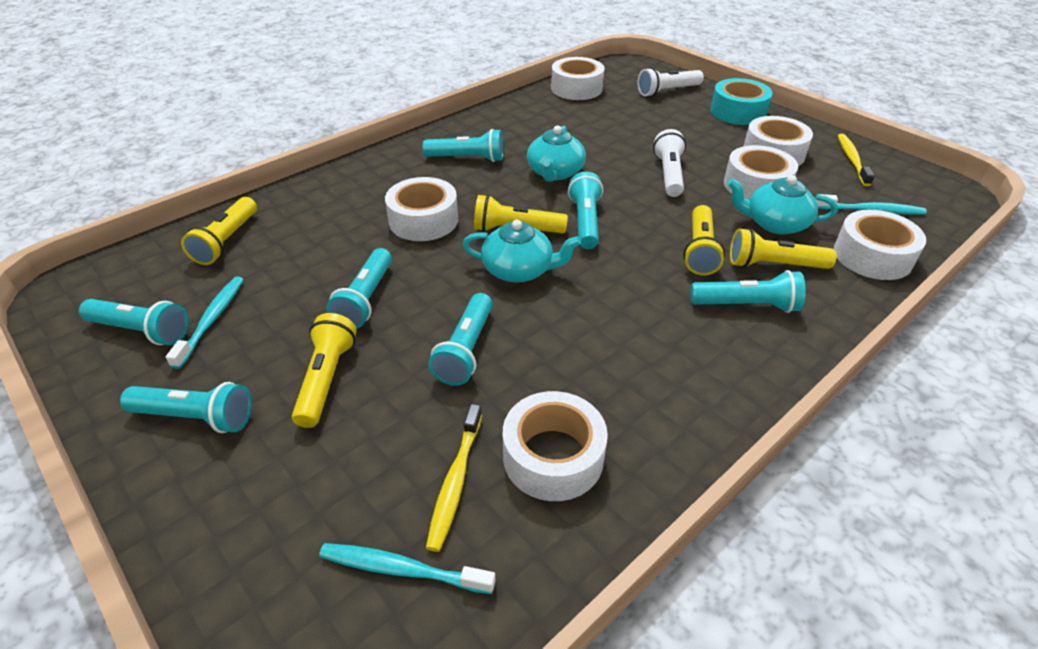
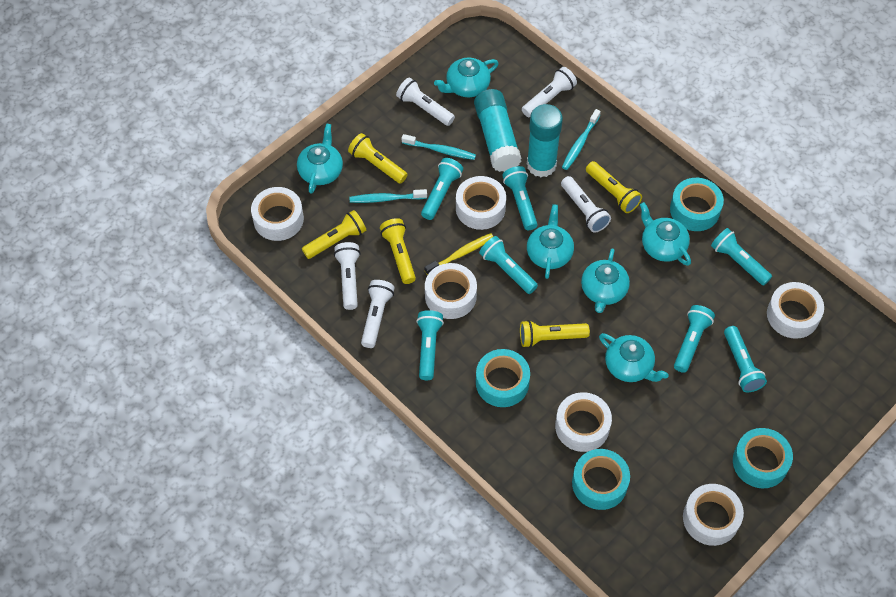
turquoise glue stick: 0 -> 2
turquoise tape: 1 -> 4
turquoise teapot: 3 -> 6
white flashlight: 2 -> 5
yellow toothbrush: 2 -> 1

